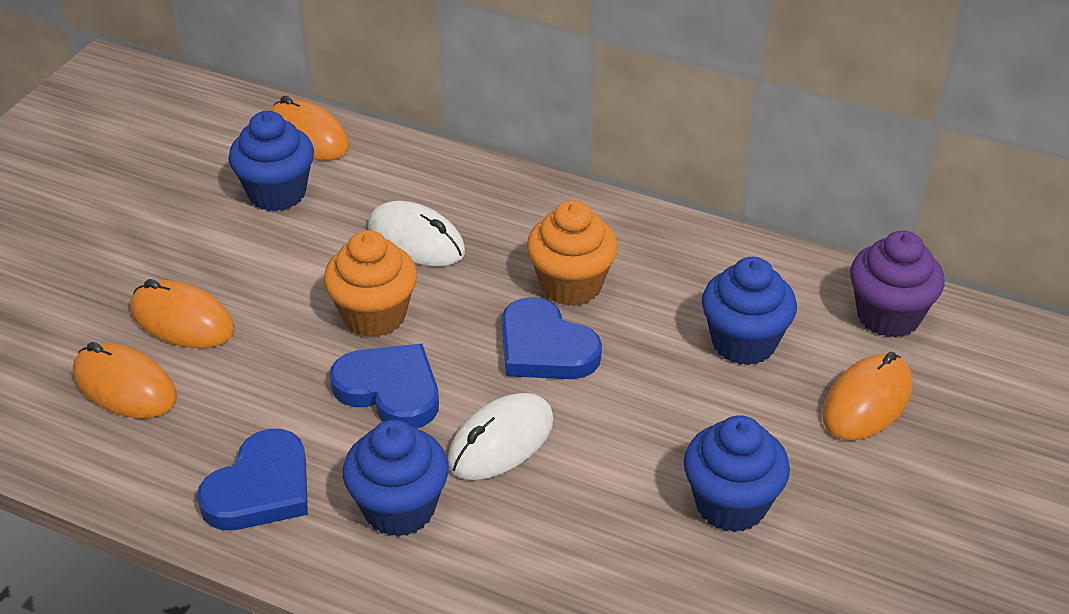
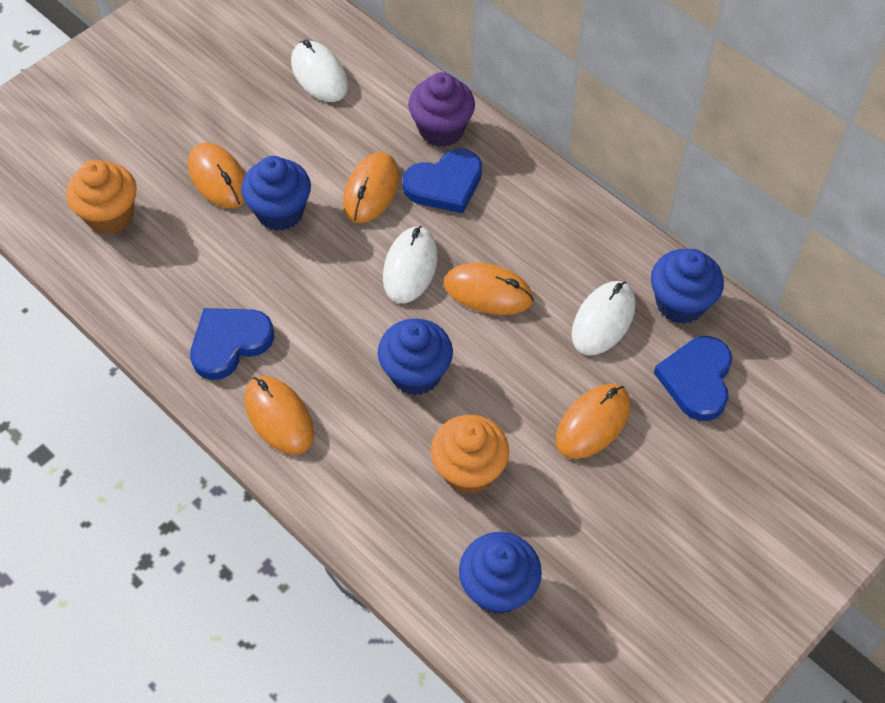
orange mouse: 4 -> 5
white mouse: 2 -> 3

